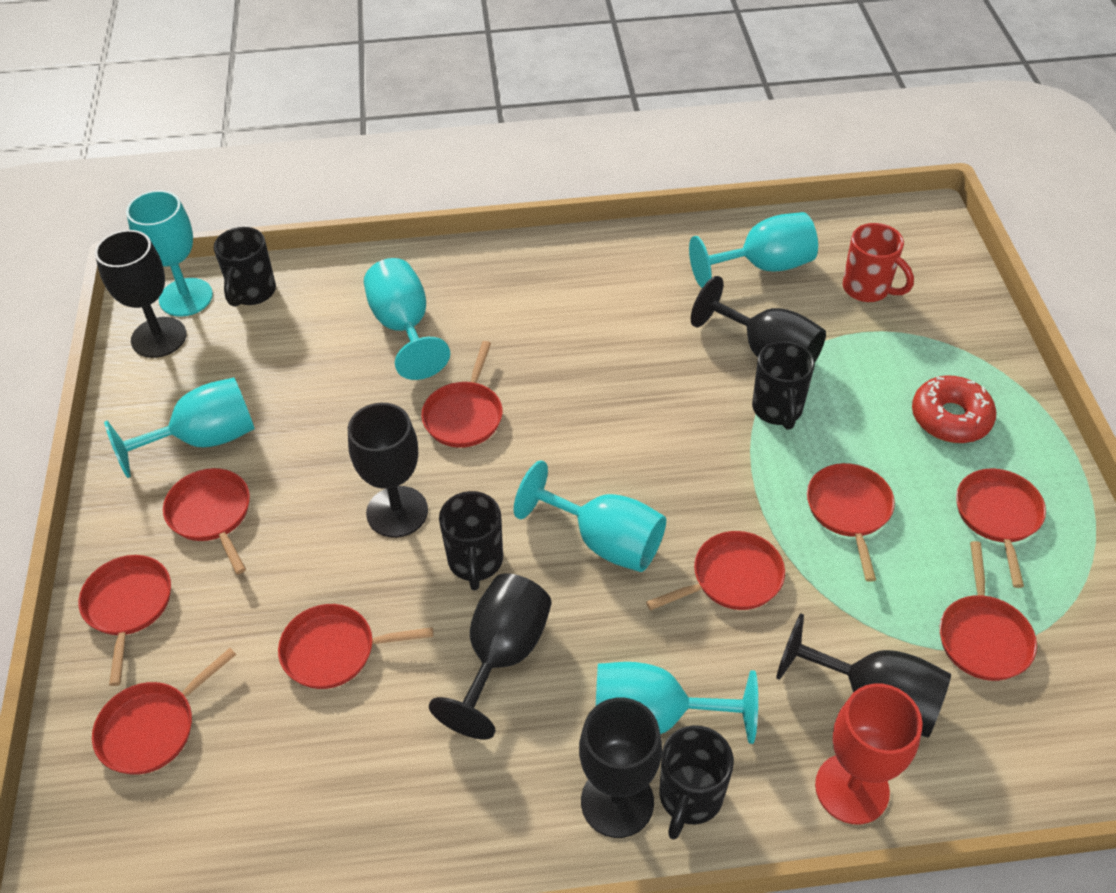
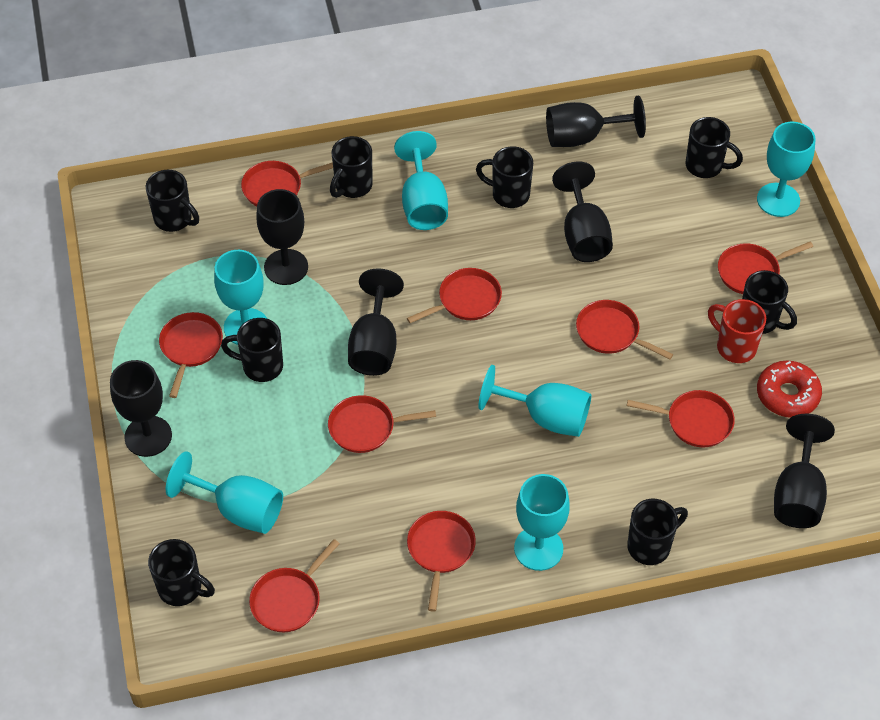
black mug: 4 -> 8
red goblet: 1 -> 0

